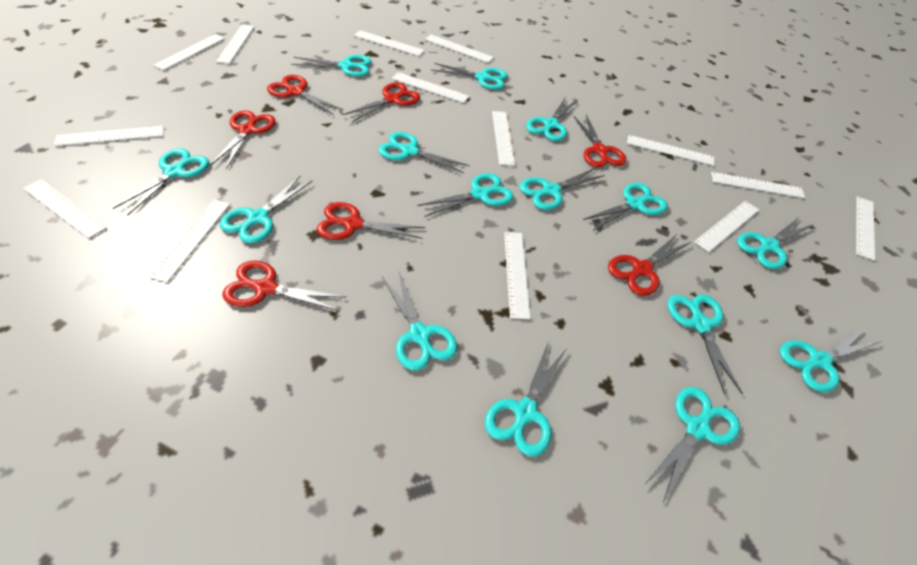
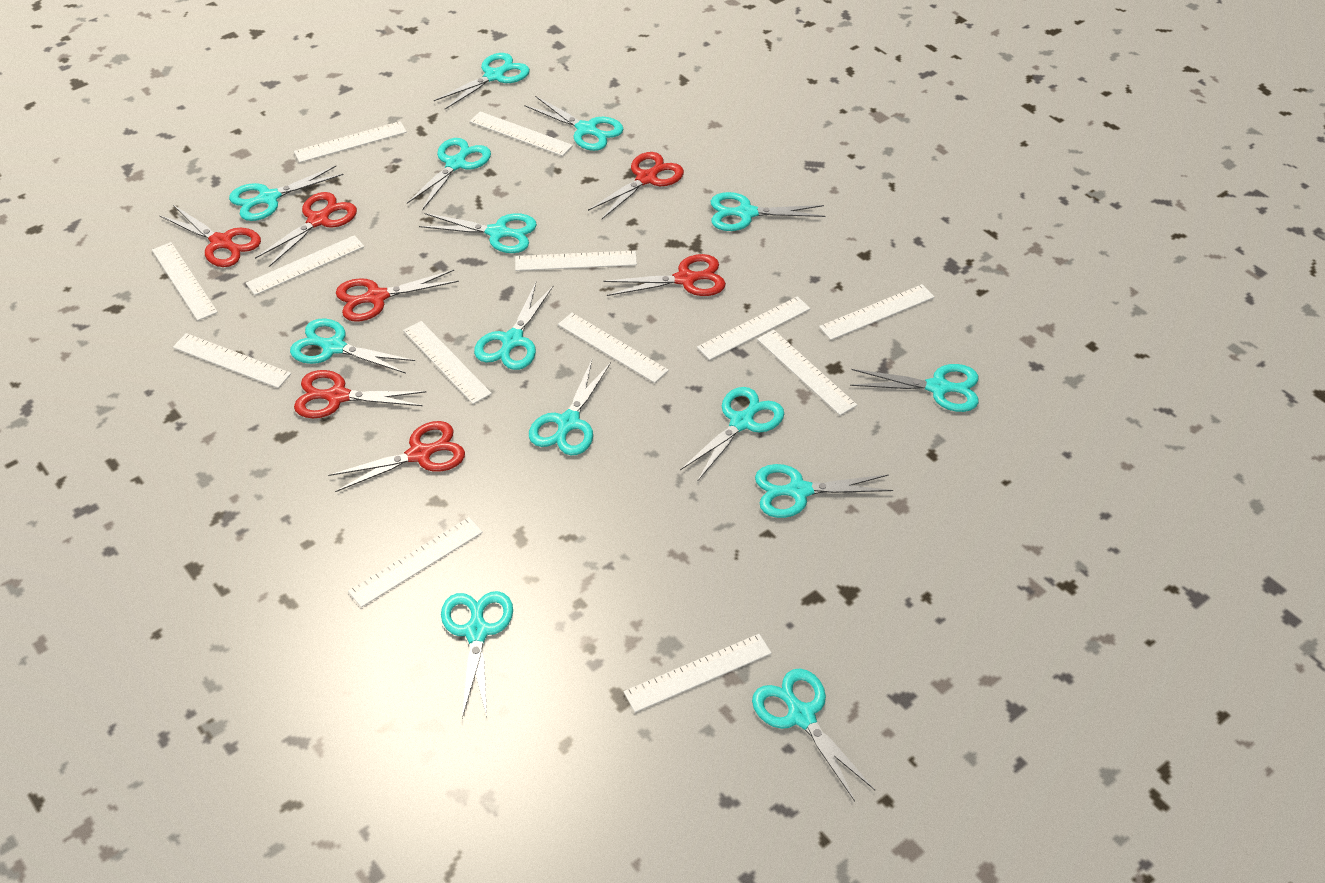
turquoise scissors: 15 -> 14
white ruler: 14 -> 13

